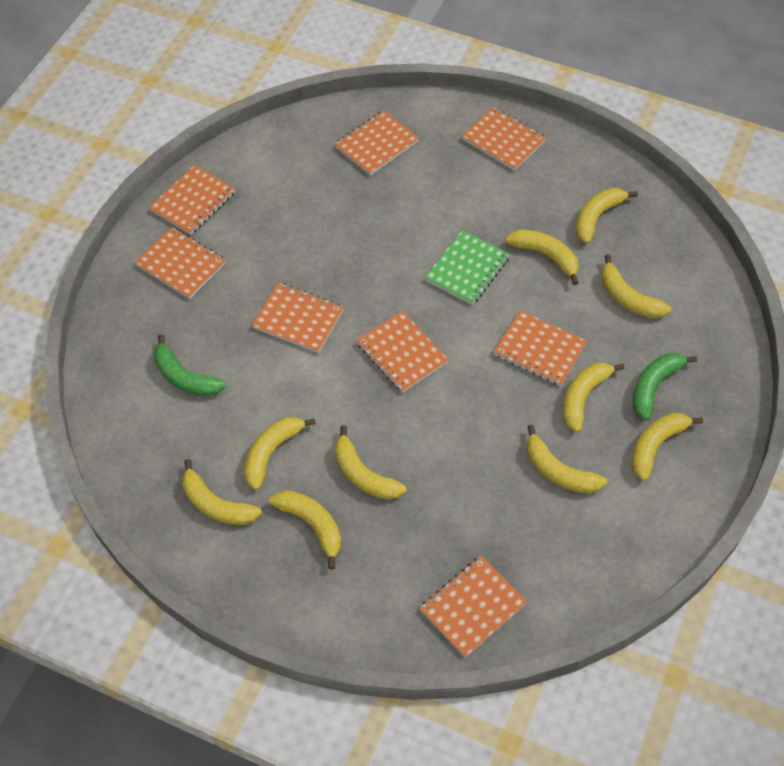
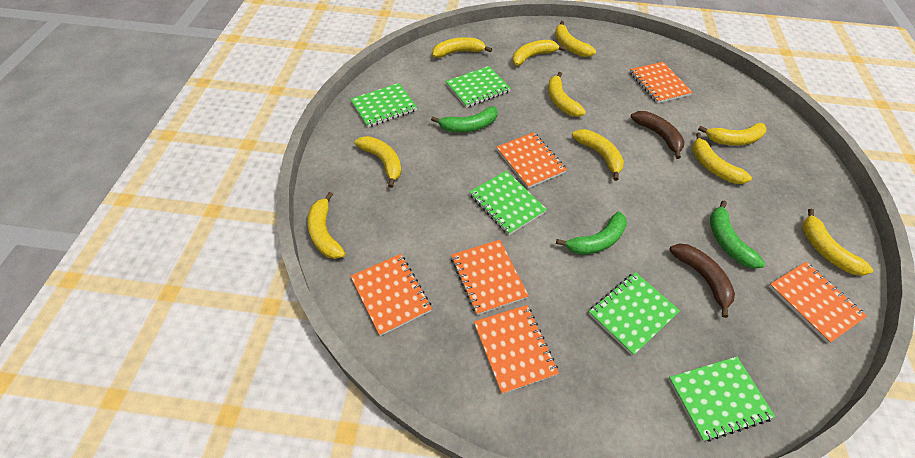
brown banana: 0 -> 2
green banana: 2 -> 3
green notebook: 1 -> 5
orange notebook: 8 -> 6

